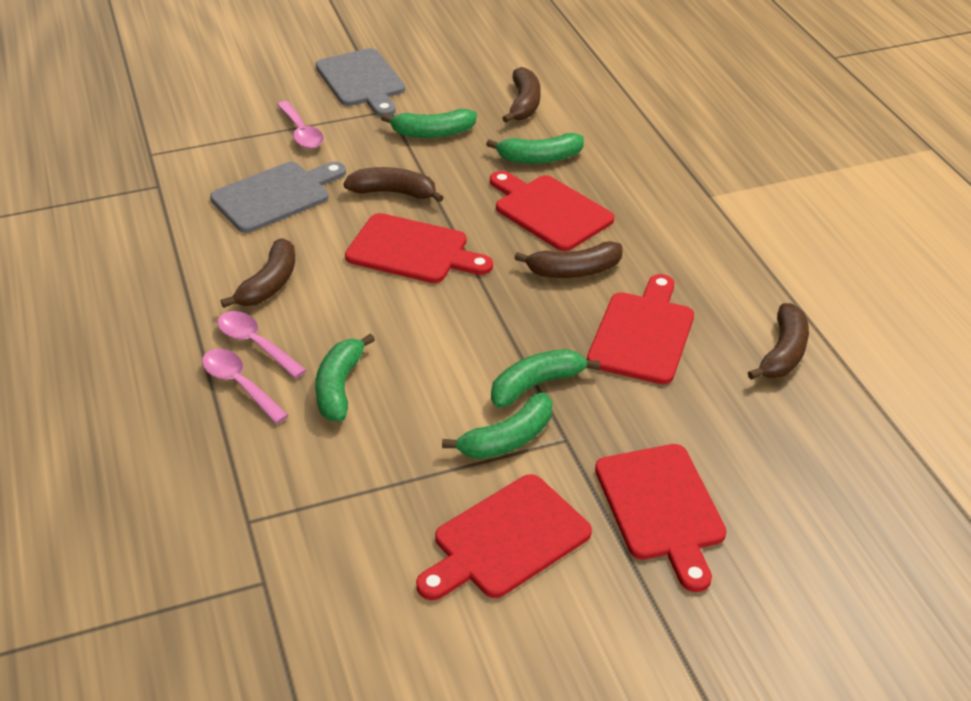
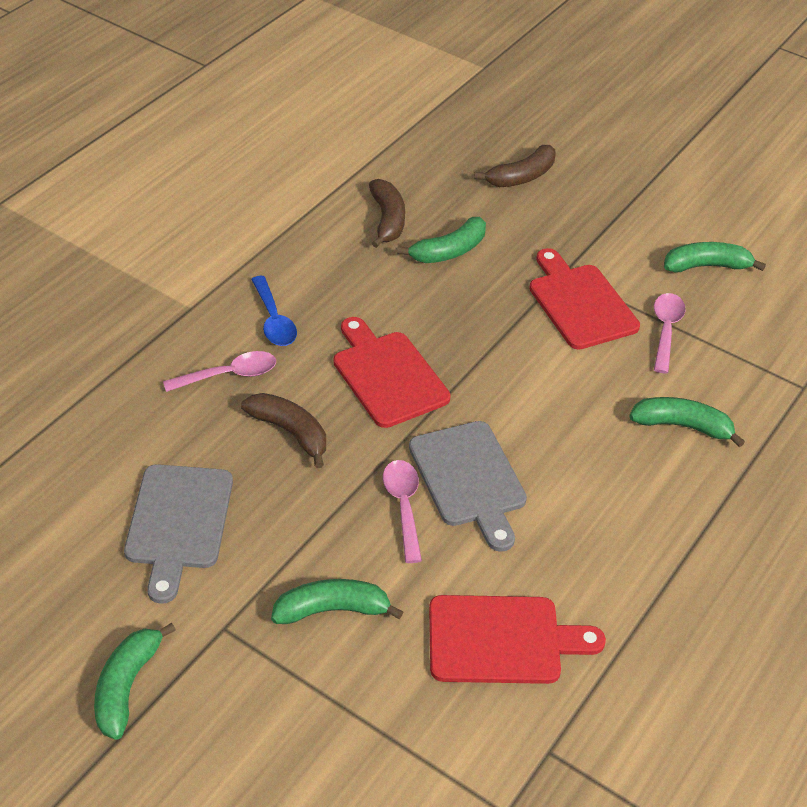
blue spoon: 0 -> 1
brown banana: 5 -> 3
red cutting board: 5 -> 3

